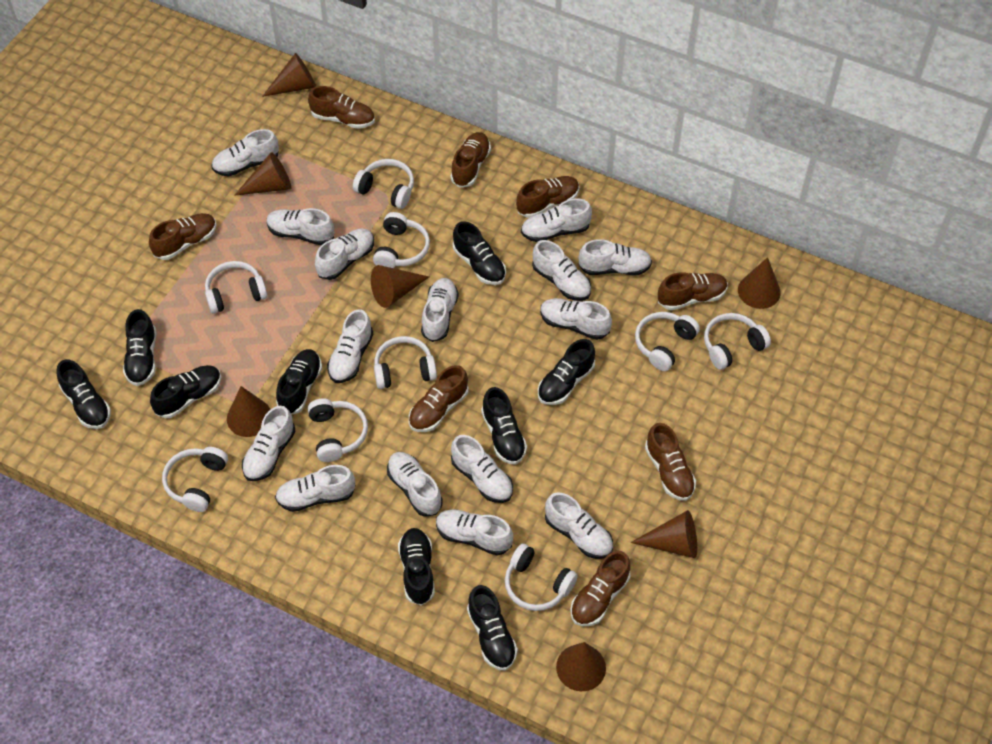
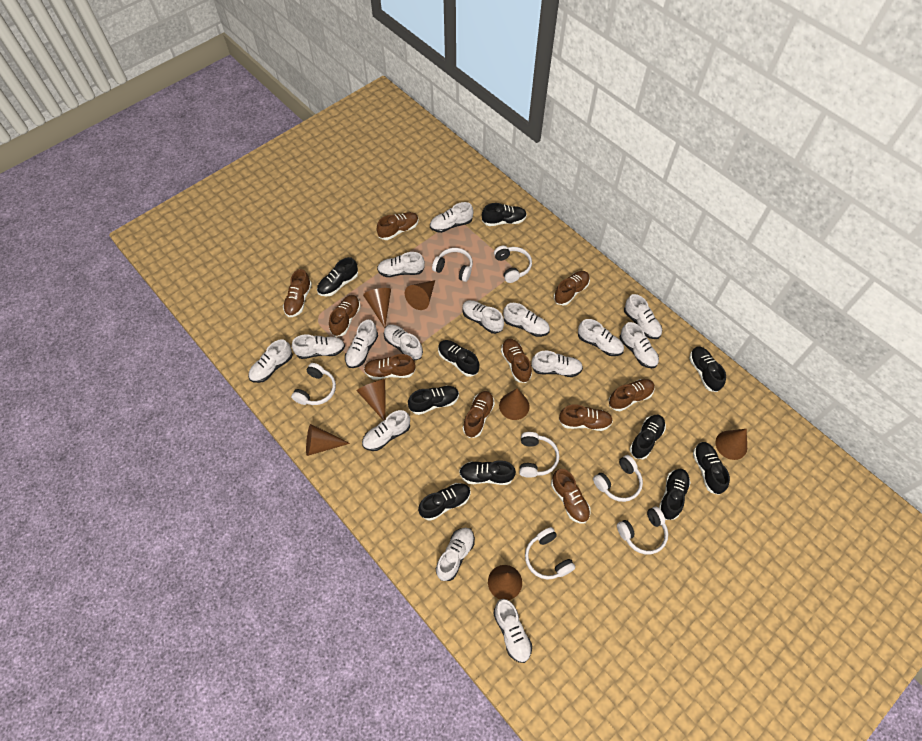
black shoe: 9 -> 10
brown shoe: 8 -> 10
white headphones: 9 -> 7

